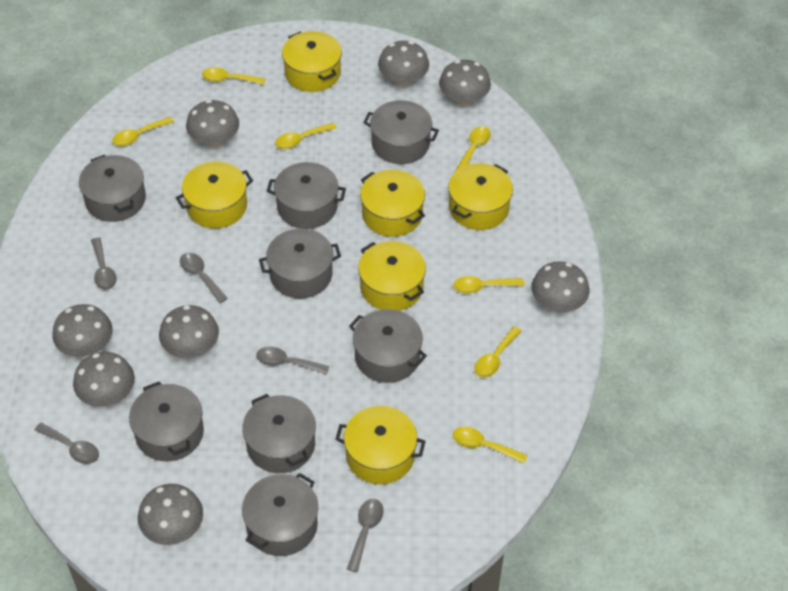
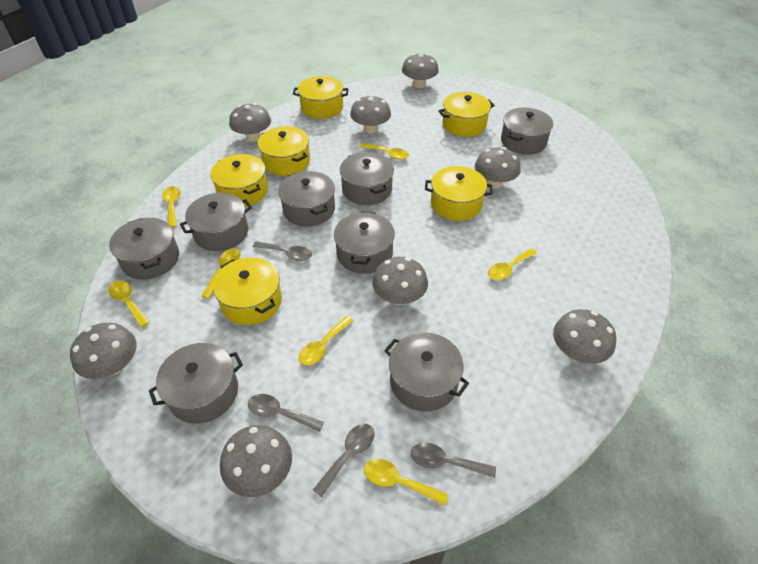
grey spoon: 5 -> 4

